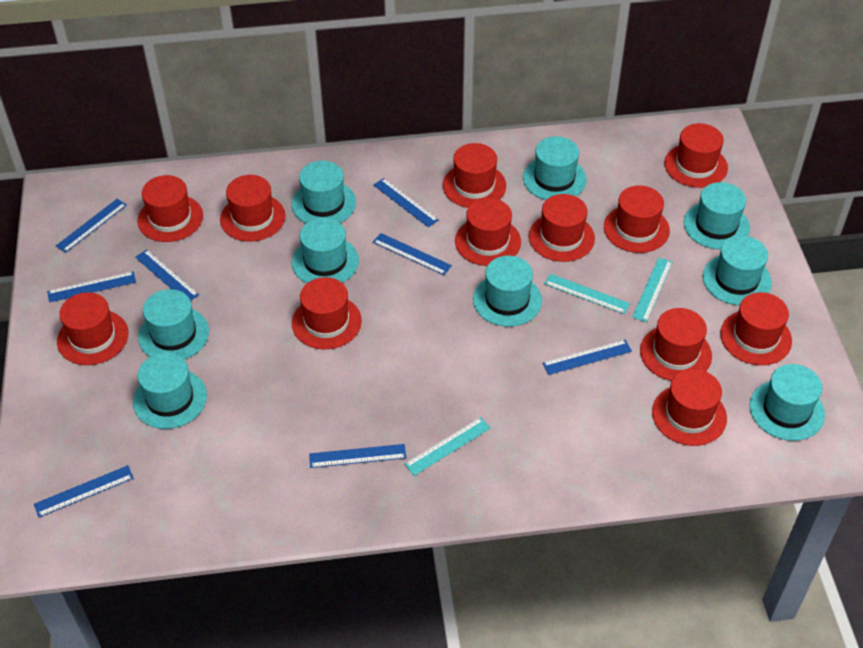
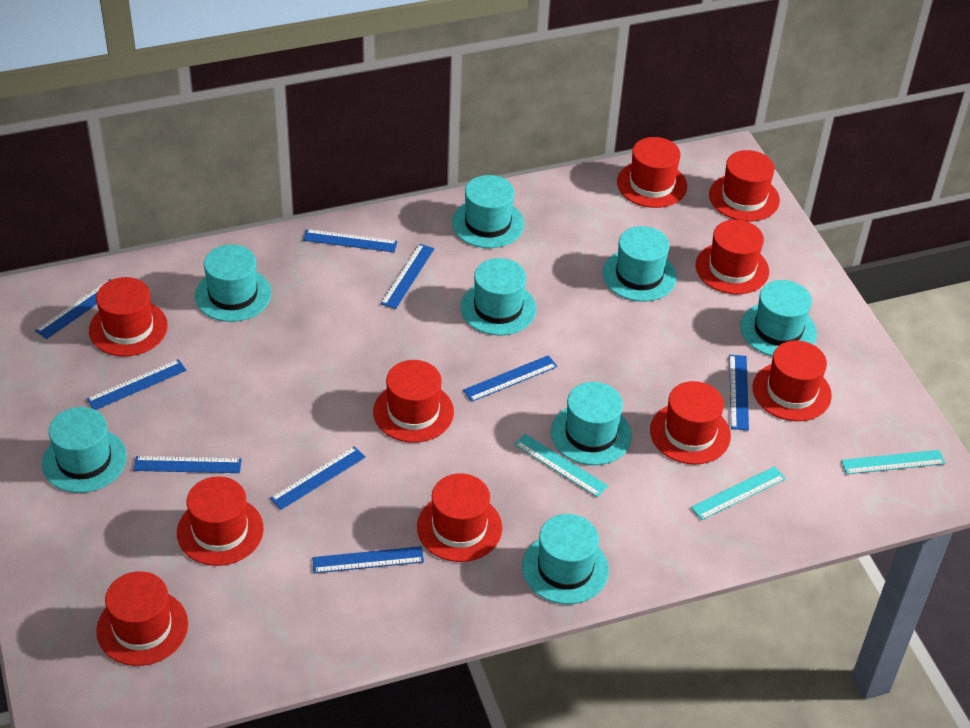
blue ruler: 8 -> 9
red hat: 12 -> 10
turquoise hat: 9 -> 8

